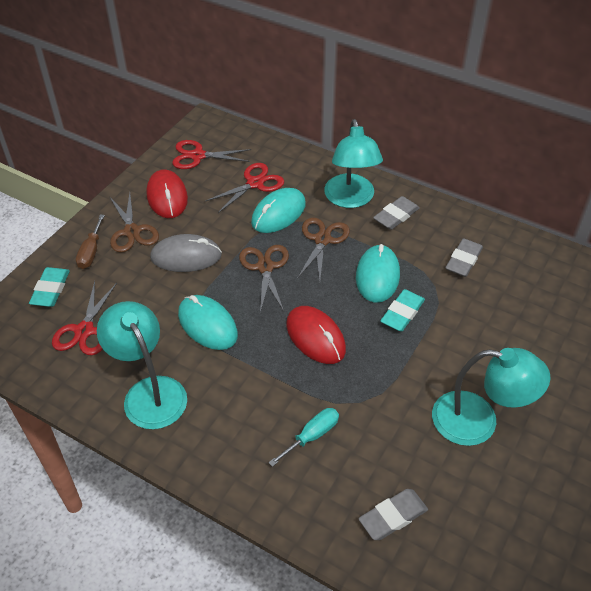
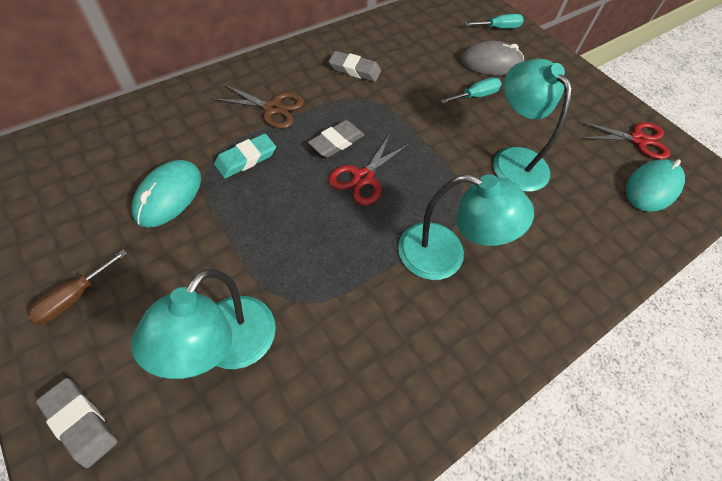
brown scissors: 3 -> 1
red mouse: 2 -> 0
red scissors: 3 -> 2
turquoise eraser: 2 -> 1
turquoise mouse: 3 -> 2
turquoise screwdriver: 1 -> 2

